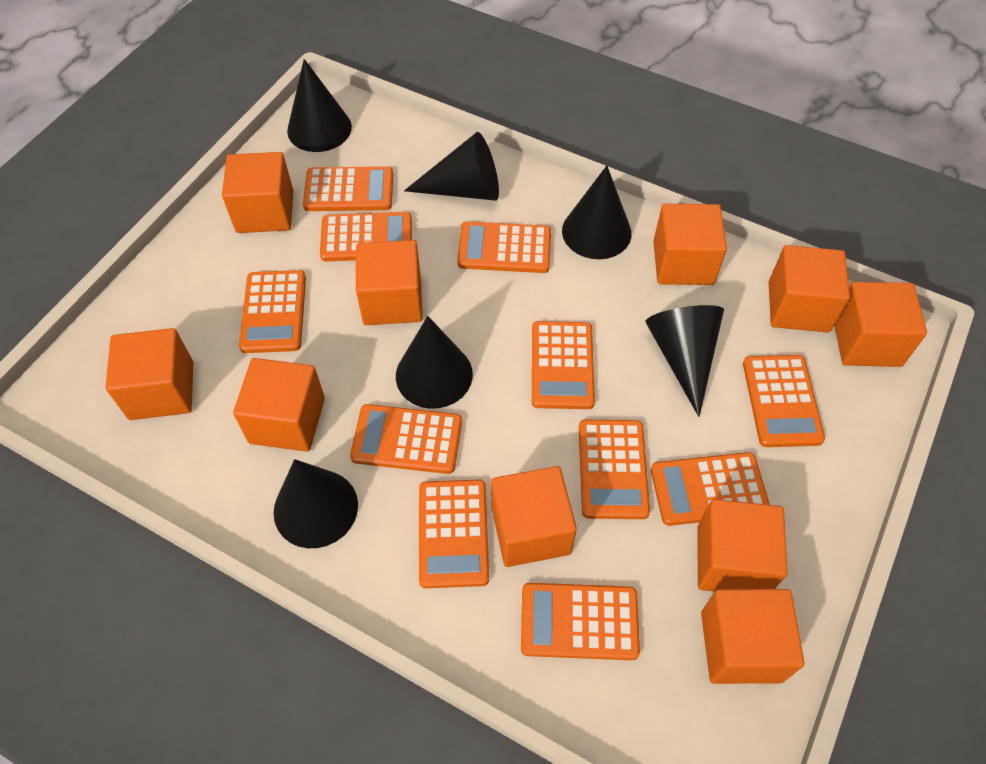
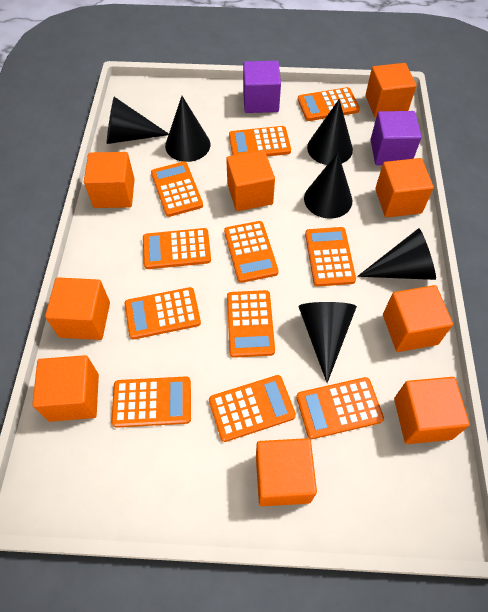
orange cube: 10 -> 9
purple cube: 0 -> 2

